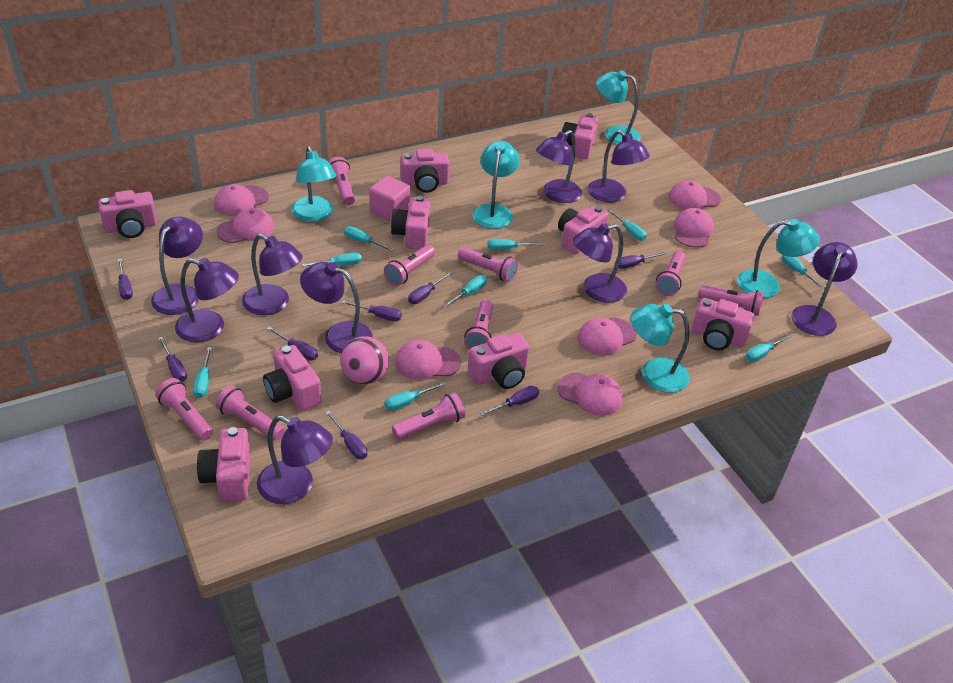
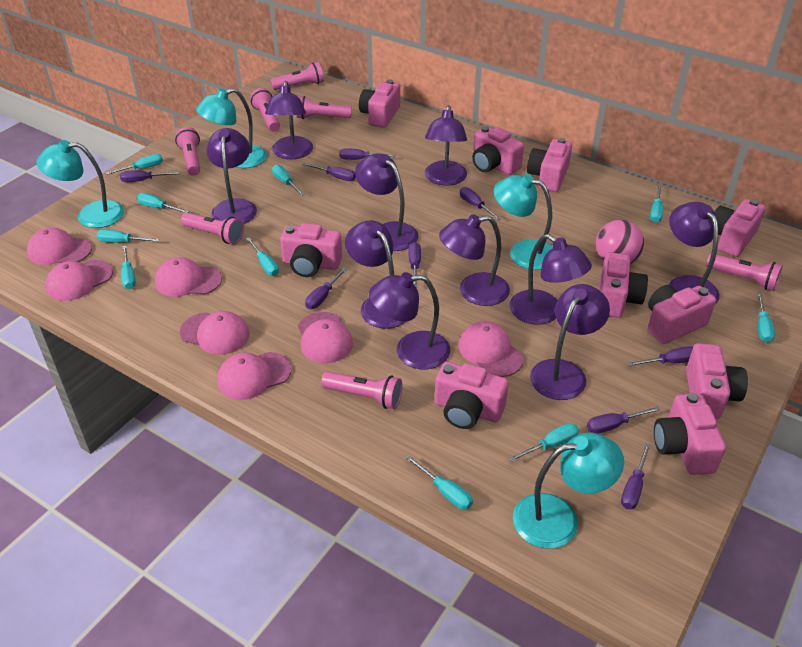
pink camera: 9 -> 10
pink cube: 1 -> 0
pink flashlight: 9 -> 7
purple lamp: 9 -> 10
purple screwdriver: 8 -> 9
turquoise lamp: 5 -> 4
turquoise screwdriver: 9 -> 10

